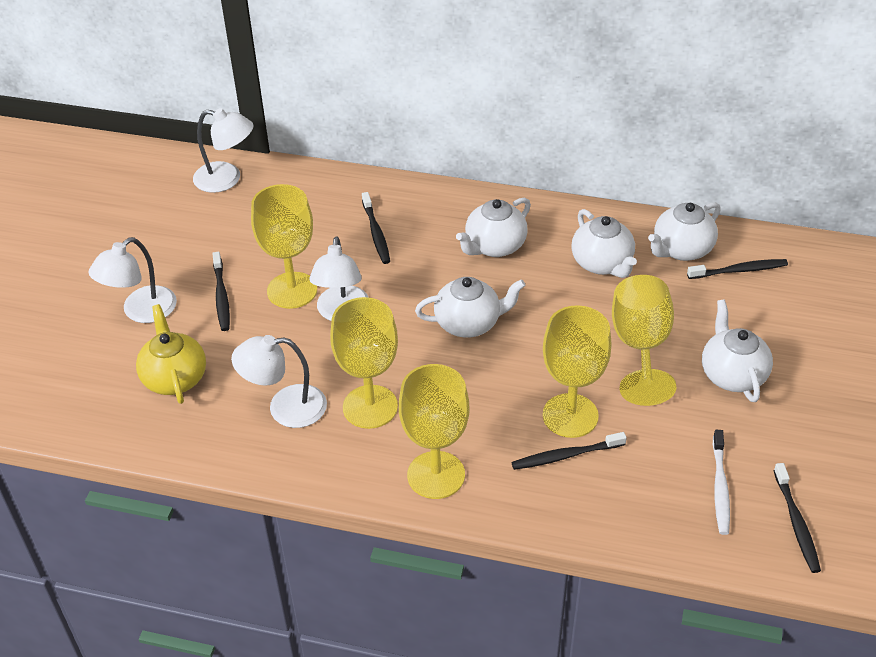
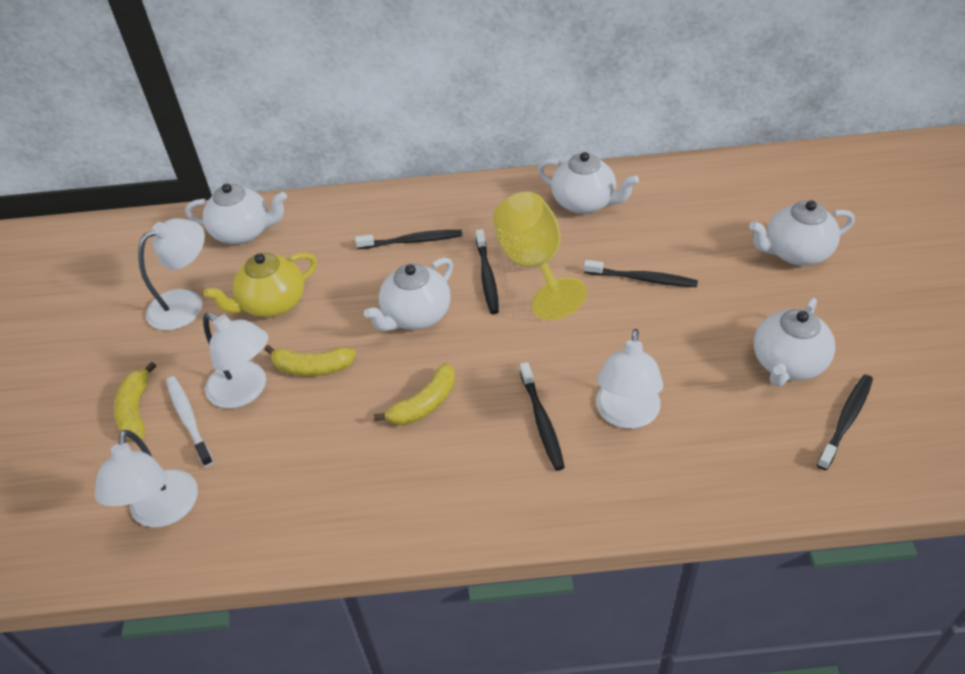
yellow banana: 0 -> 3
yellow goblet: 5 -> 1

